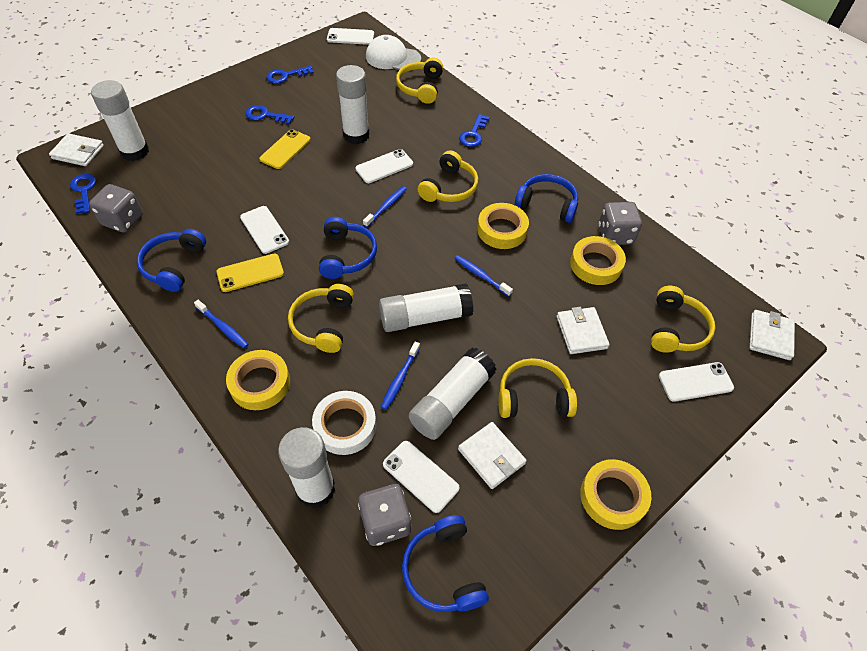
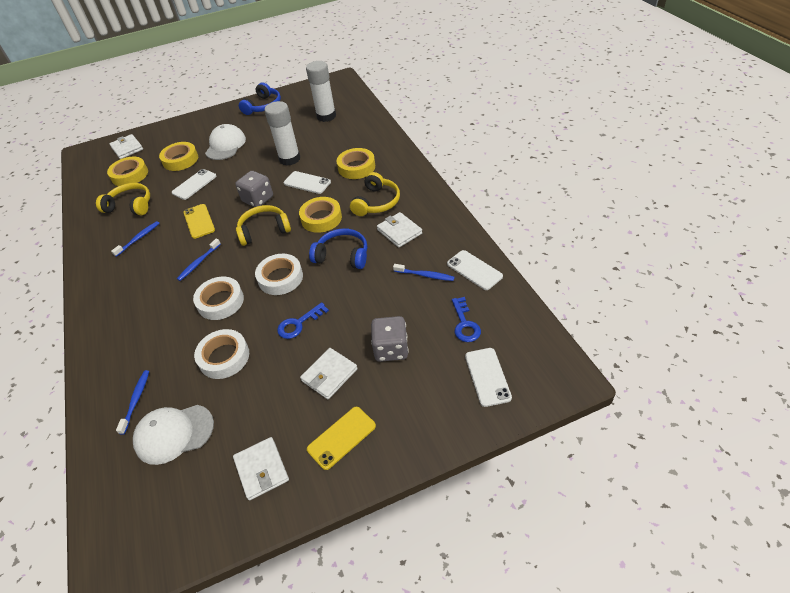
blue headphones: 4 -> 2
blue key: 4 -> 2
grey dice: 3 -> 2
white cap: 1 -> 2
white glue stick: 5 -> 2
white phone: 5 -> 4
white tape: 1 -> 3
yellow headphones: 5 -> 3

